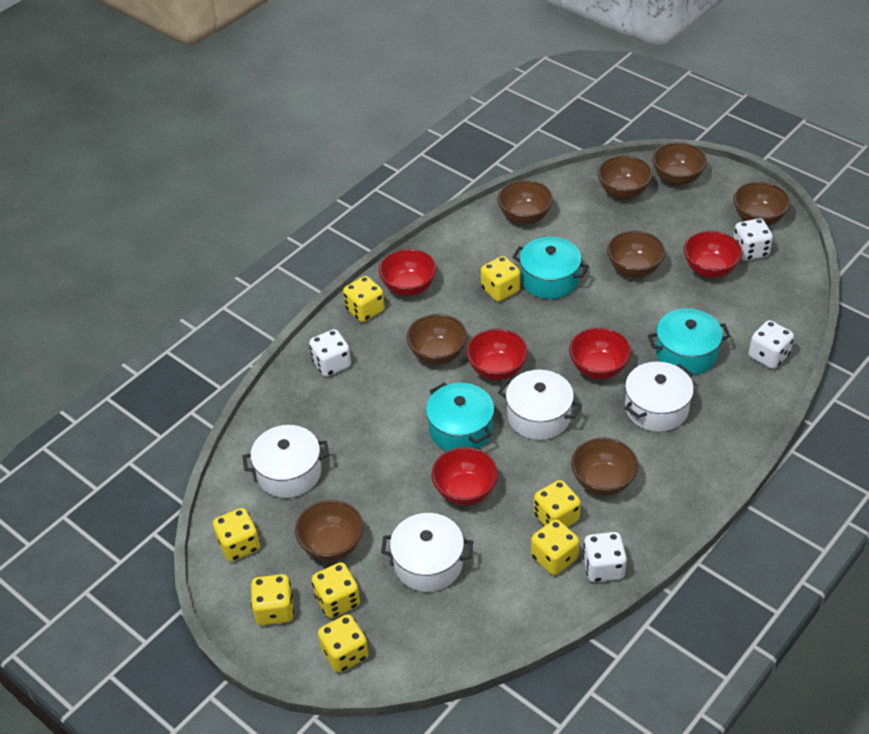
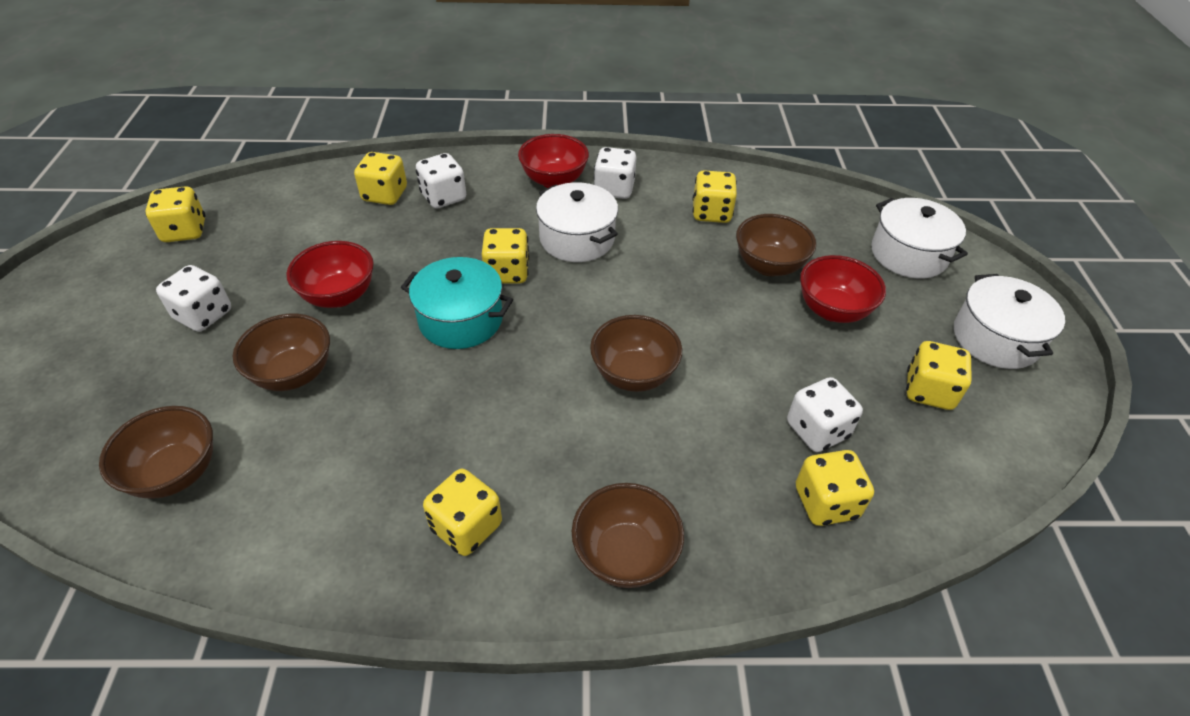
brown bowl: 8 -> 5
red bowl: 5 -> 3
turquoise pot: 3 -> 1
white pot: 4 -> 3
yellow dice: 8 -> 7

